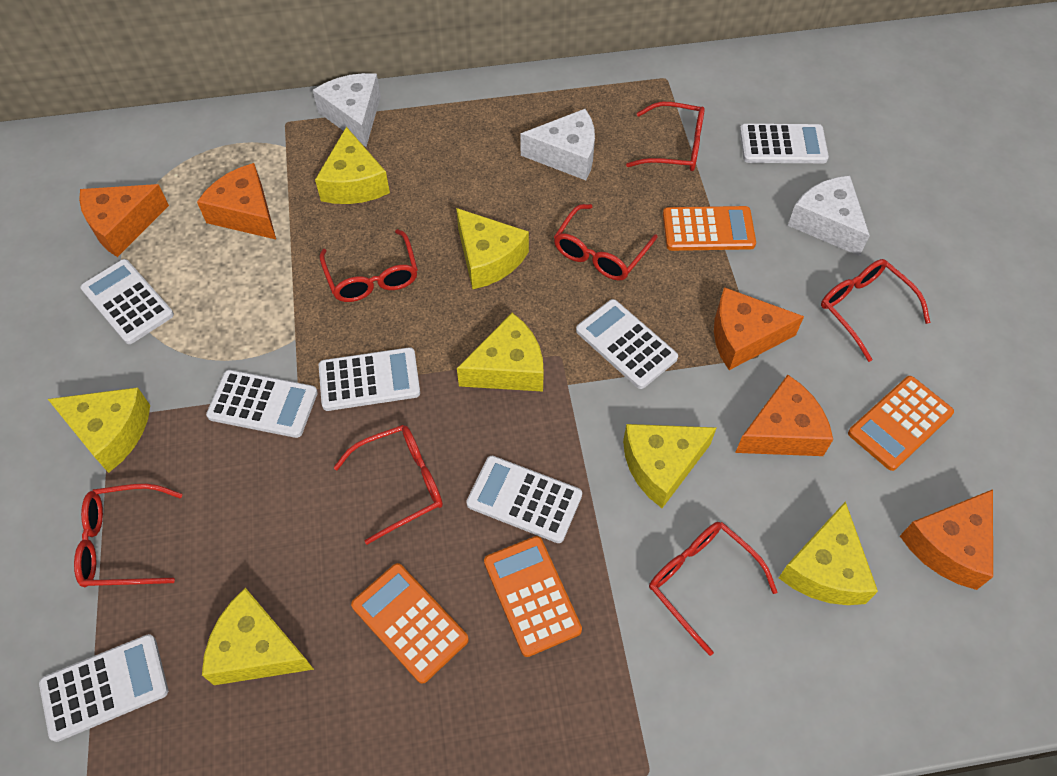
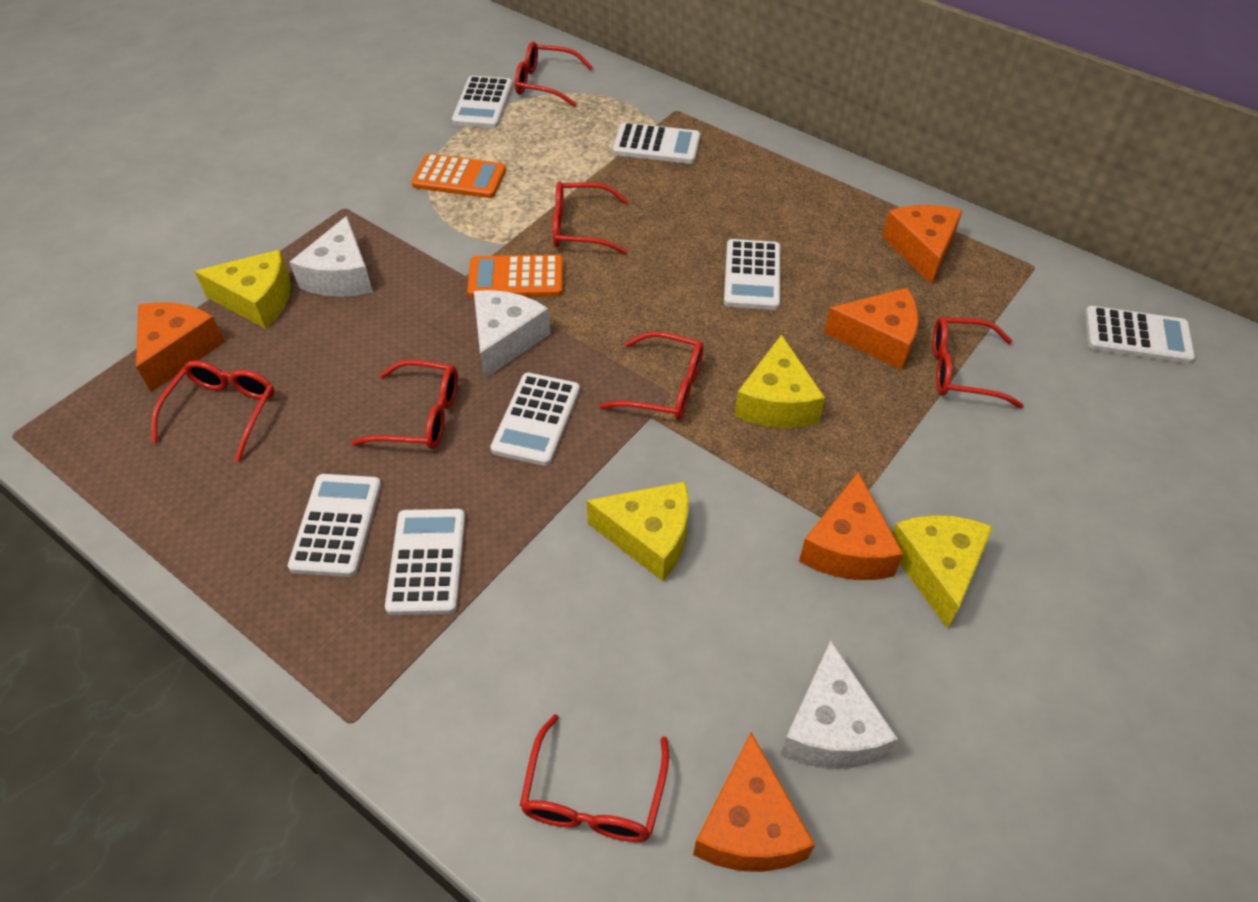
orange calculator: 4 -> 2
yellow cheese: 7 -> 4

